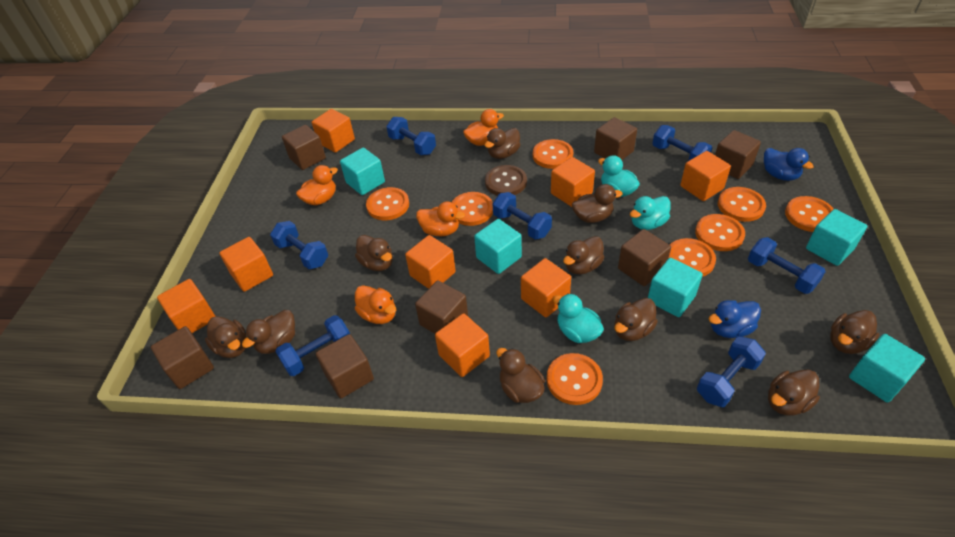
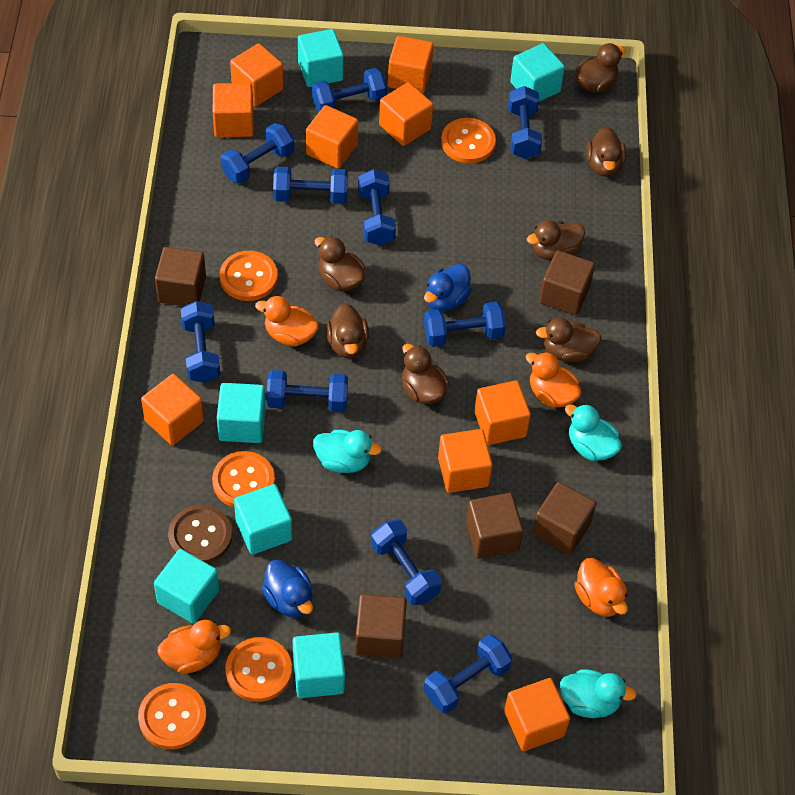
blue dumbbell: 7 -> 10
brown cube: 7 -> 5
brown duck: 10 -> 7
orange button: 8 -> 5
orange cube: 8 -> 9
turquoise cube: 5 -> 6

